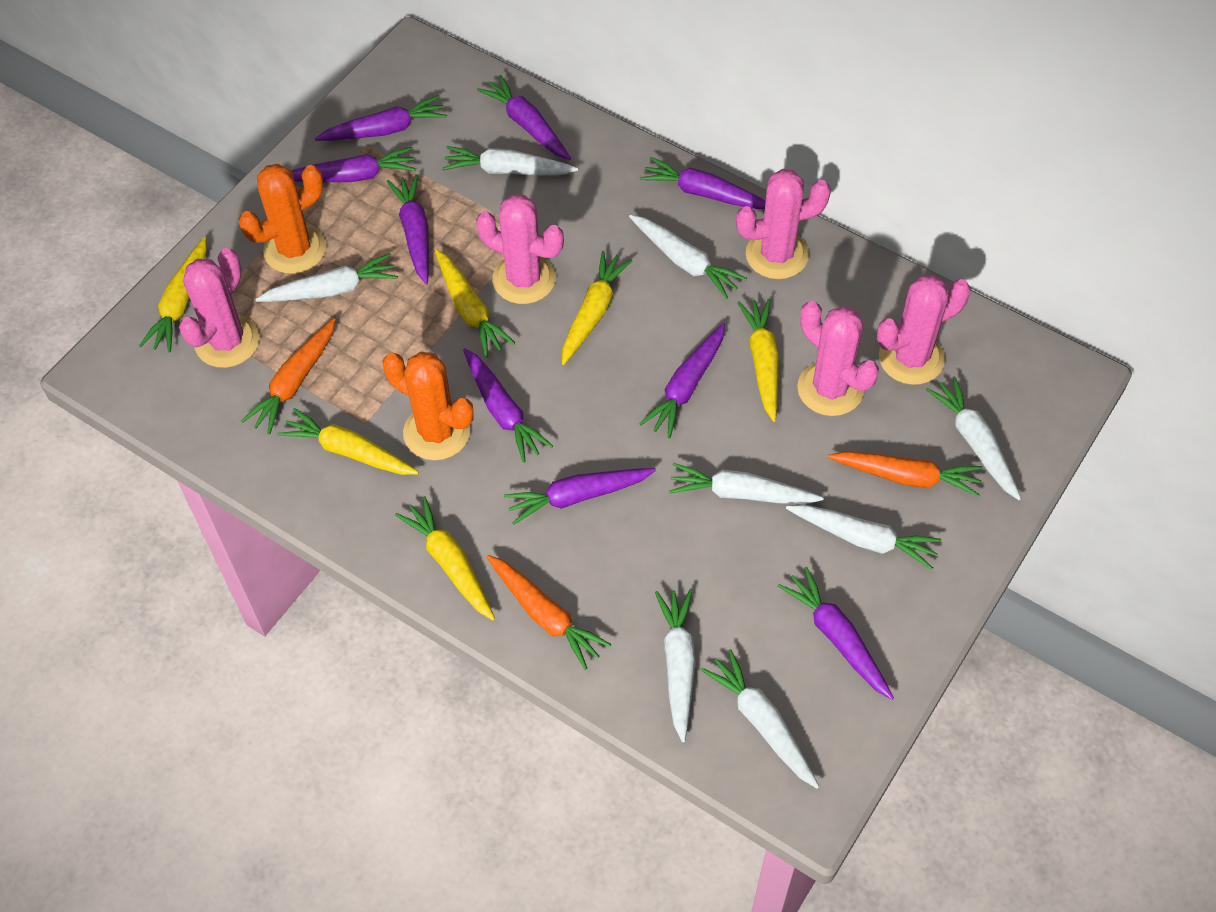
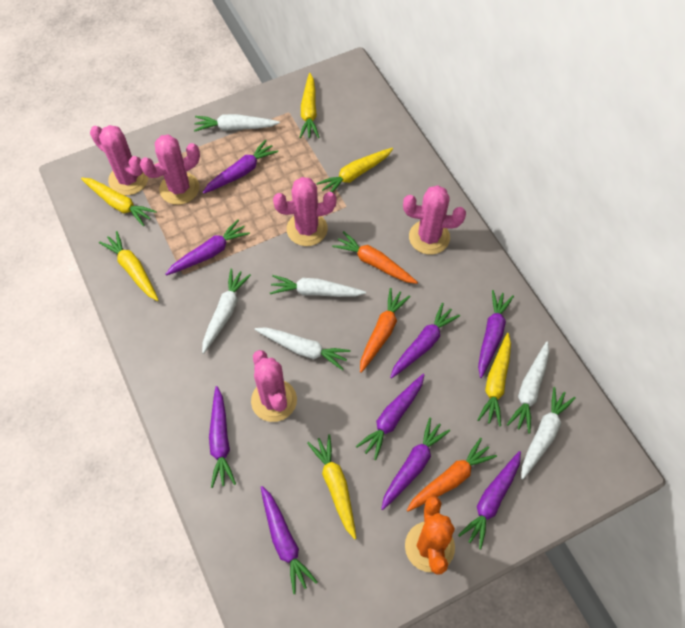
orange cactus: 2 -> 1
white carrot: 8 -> 6

